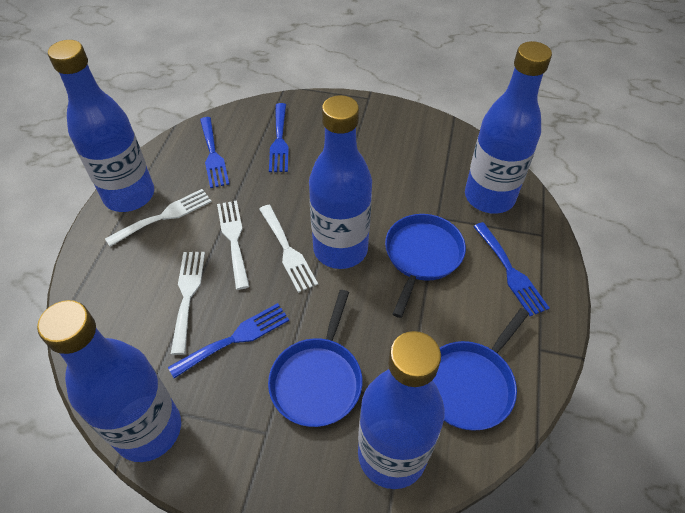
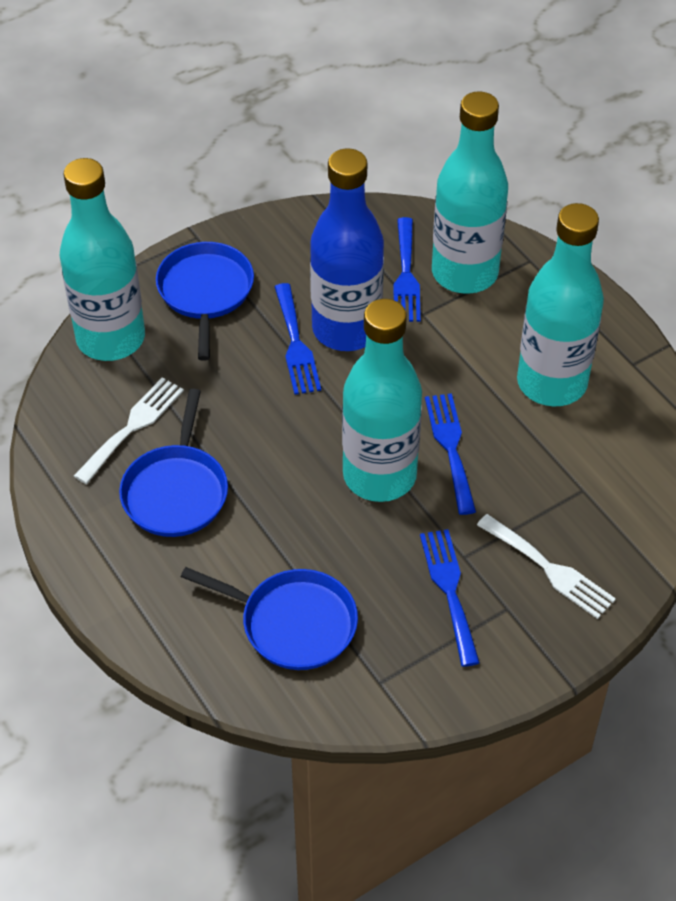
blue bottle: 5 -> 1
turquoise bottle: 0 -> 4
white fork: 4 -> 2

